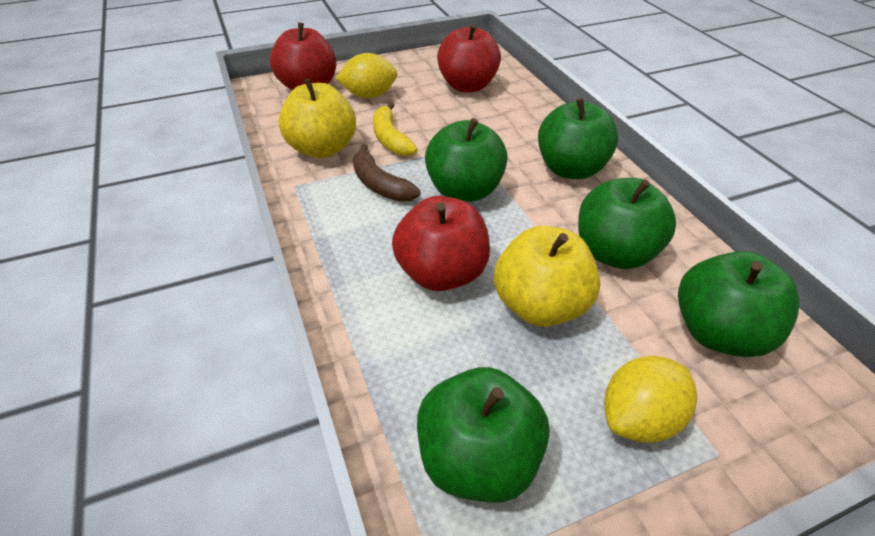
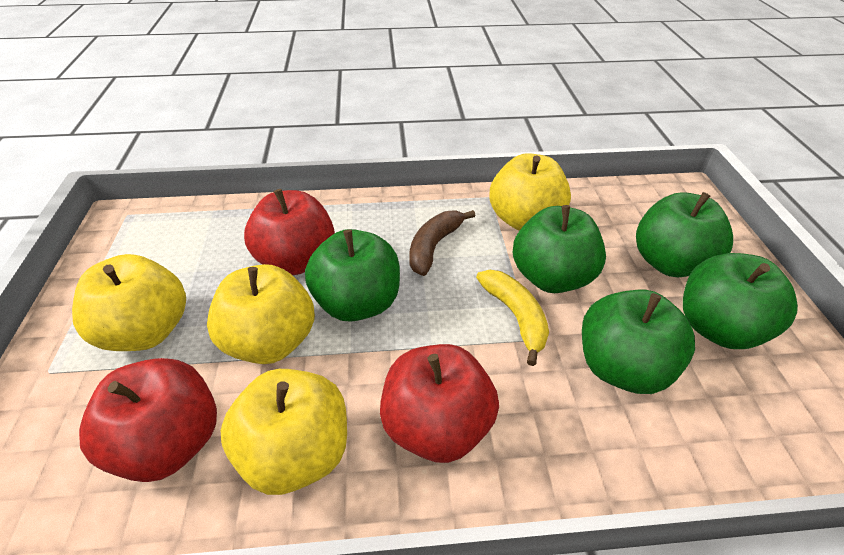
yellow apple: 2 -> 4
yellow lemon: 2 -> 0

